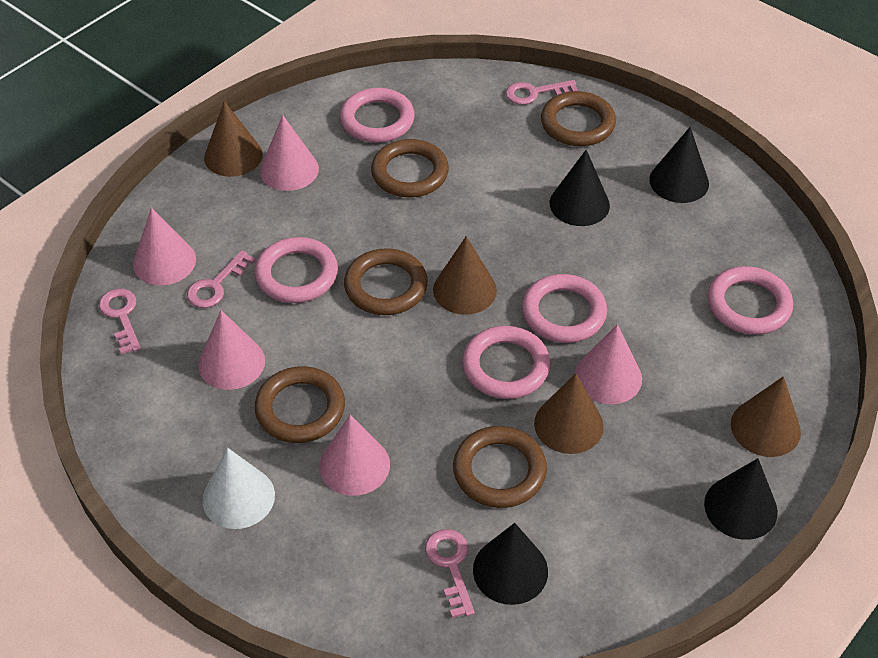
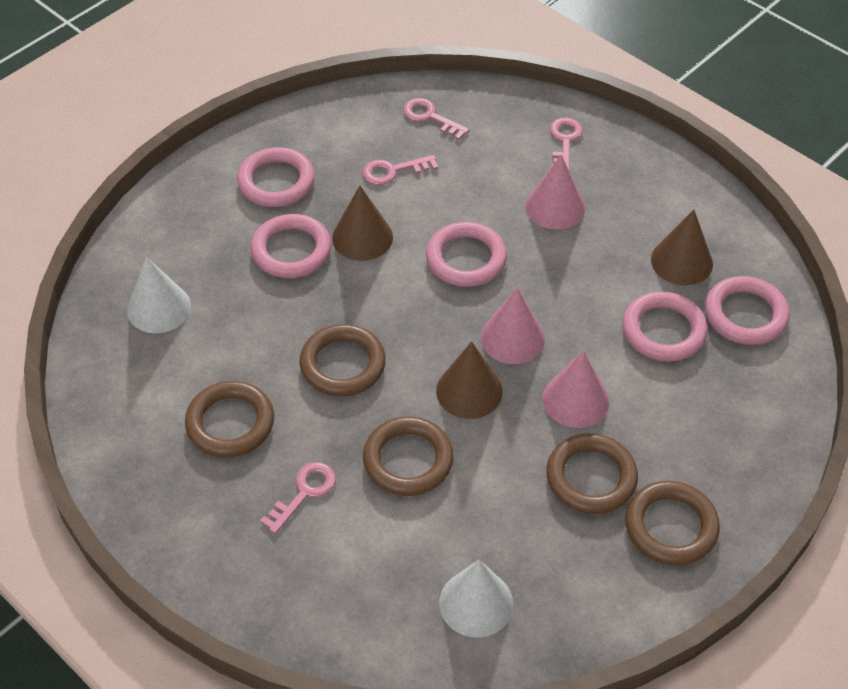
black cone: 4 -> 0
brown cone: 4 -> 3
pink cone: 5 -> 3
white cone: 1 -> 2

